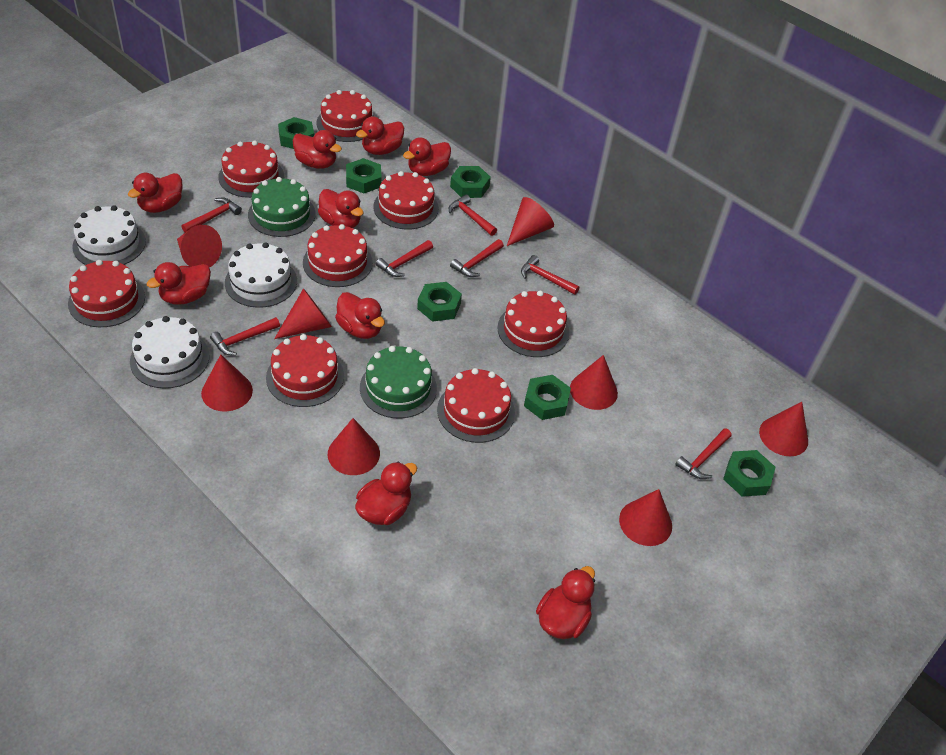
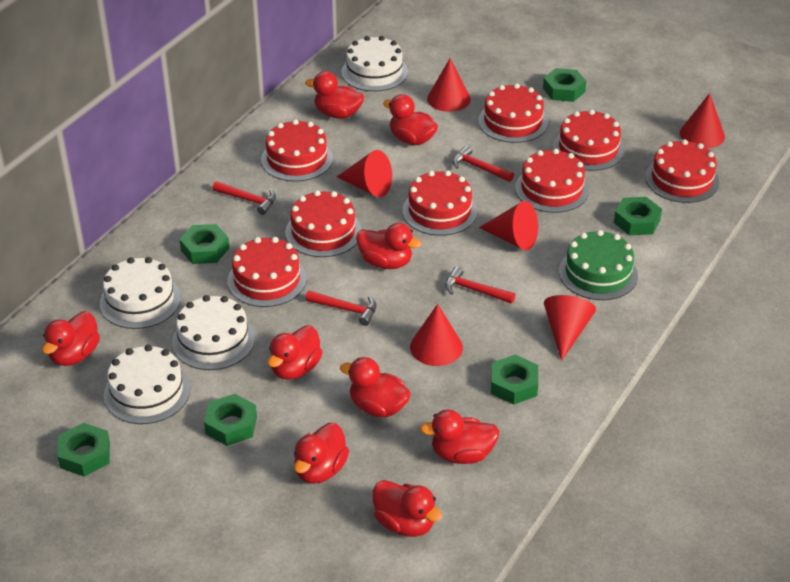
green cake: 2 -> 1
red cone: 8 -> 6
red hammer: 7 -> 4
white cake: 3 -> 4

